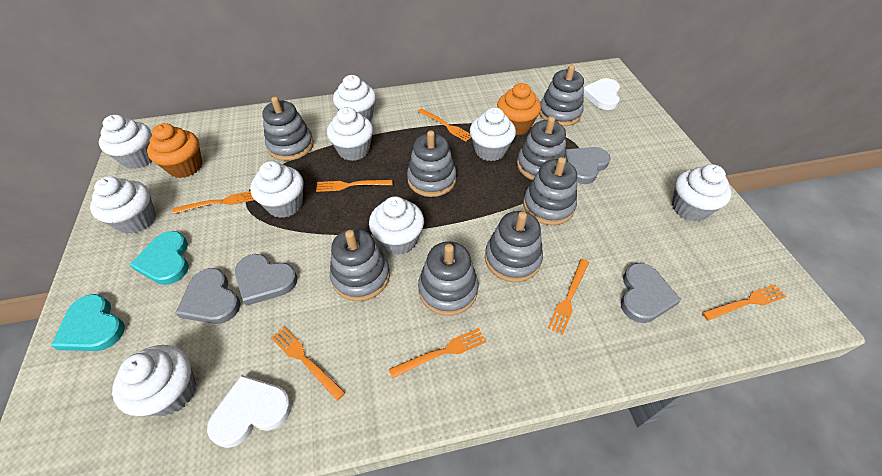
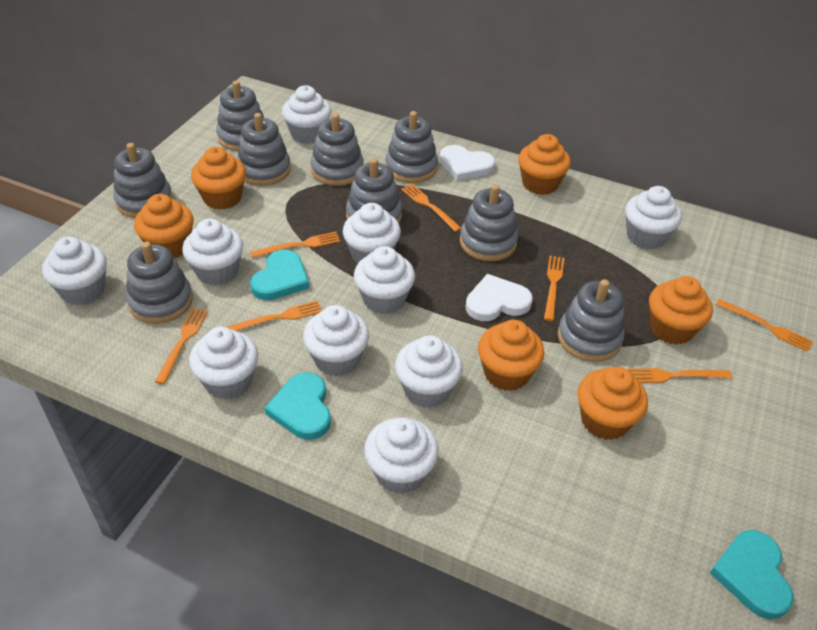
grey heart: 4 -> 0
grey stacking toy: 8 -> 9
orange cupcake: 2 -> 6
turquoise heart: 2 -> 3
white cupcake: 9 -> 10

